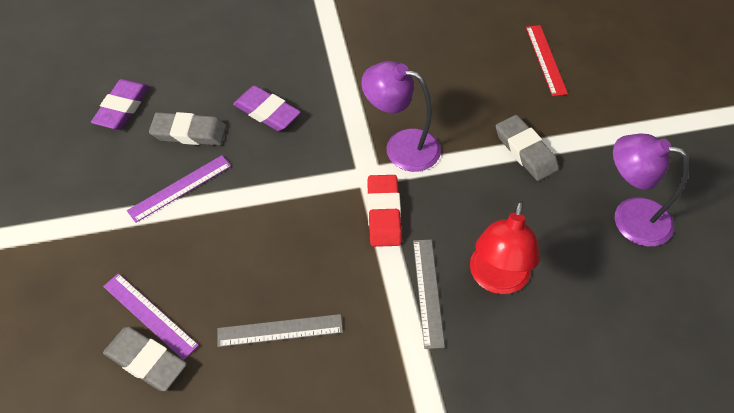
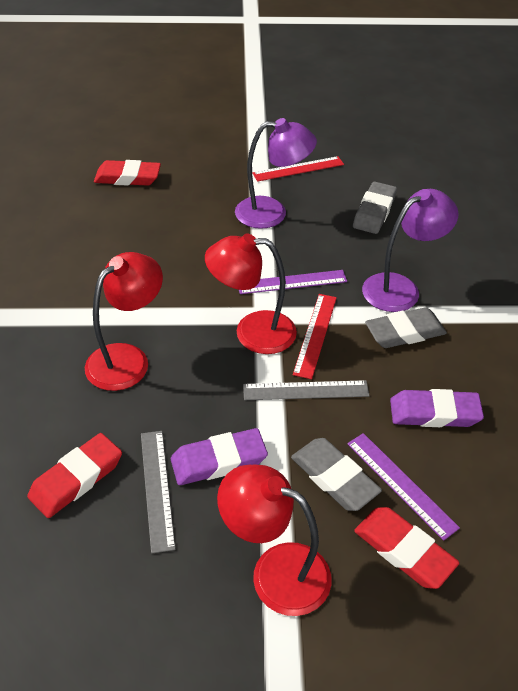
red eraser: 1 -> 3
red lamp: 1 -> 3
red ruler: 1 -> 2

